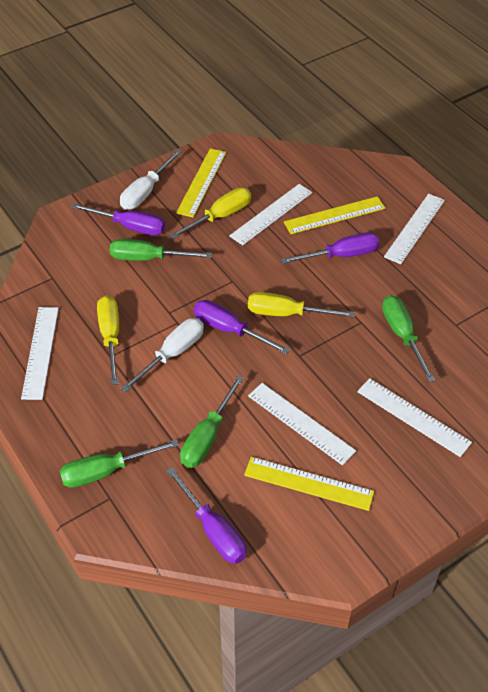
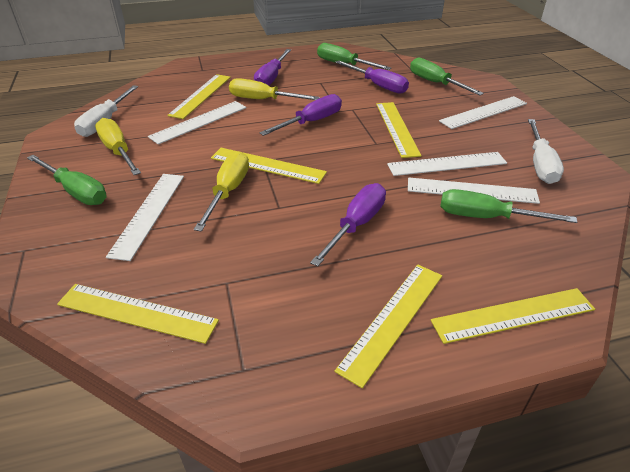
yellow ruler: 3 -> 6

